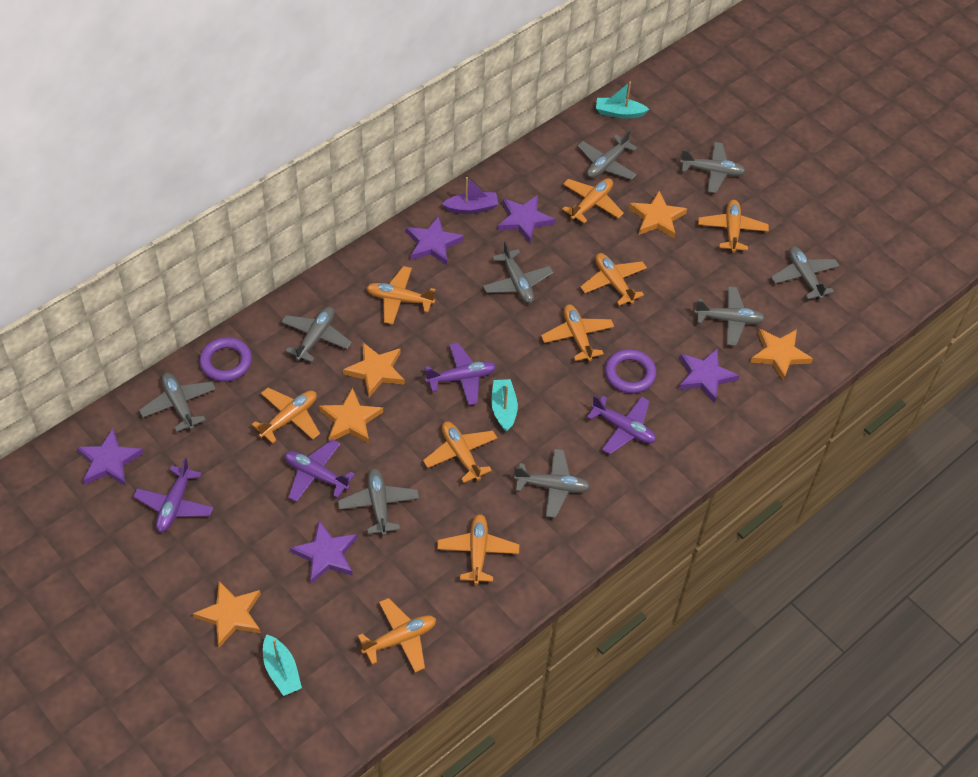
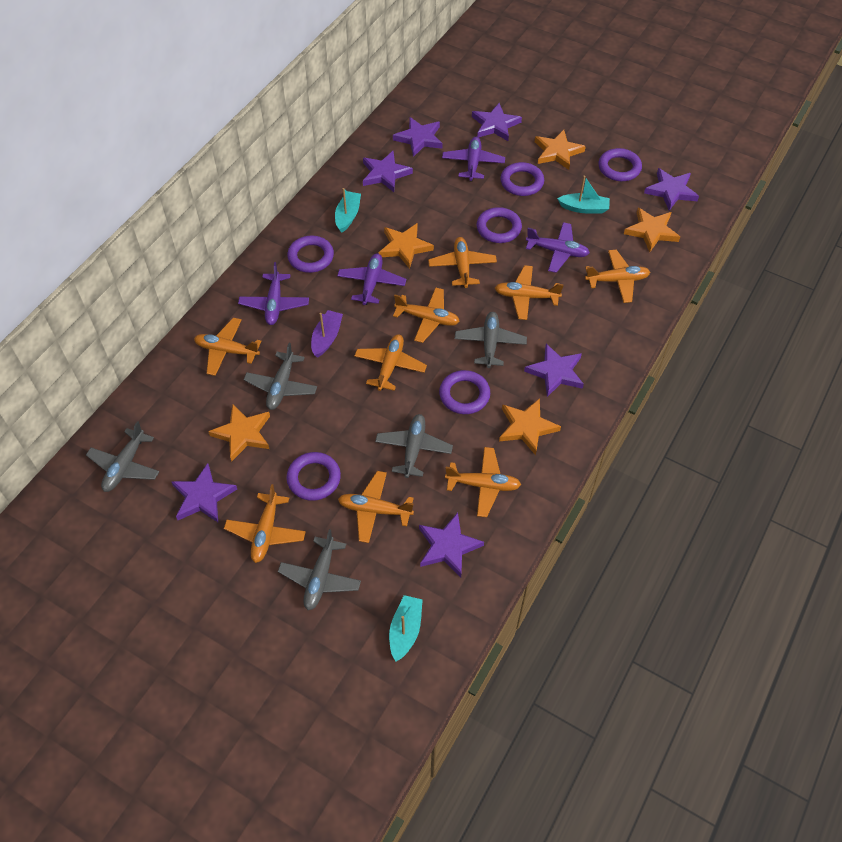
grey plane: 9 -> 5
purple ring: 2 -> 6
purple star: 5 -> 7

